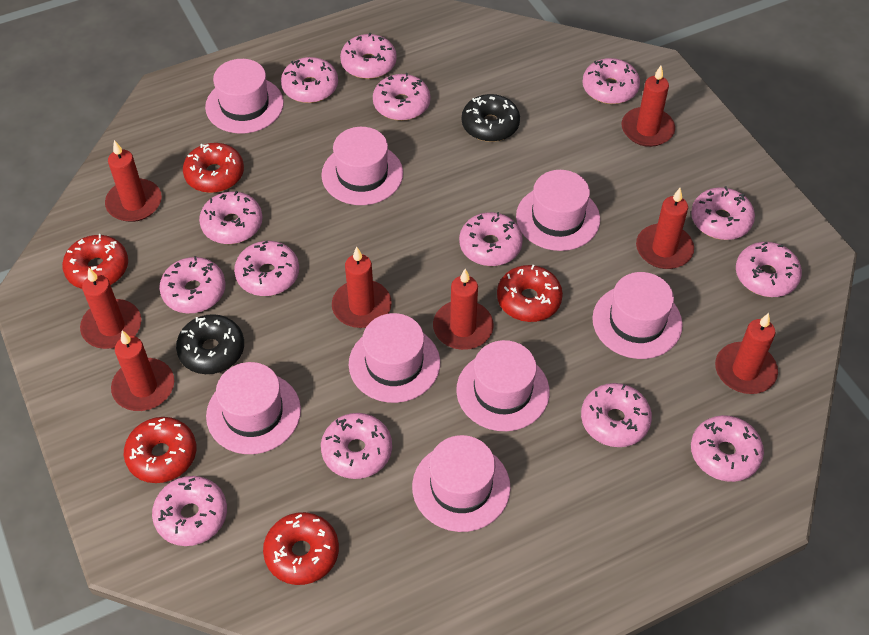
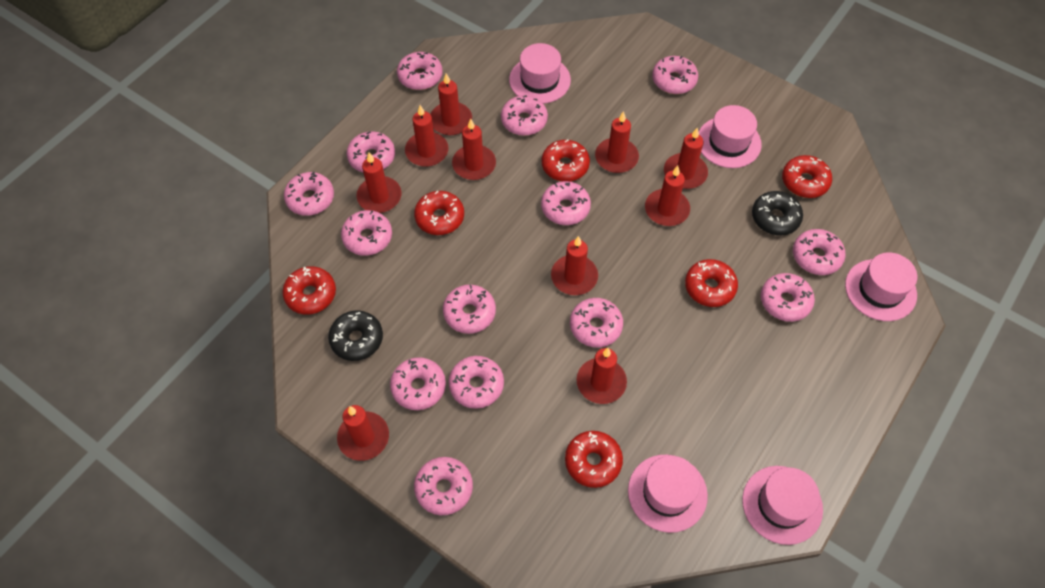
pink hat: 8 -> 5
red candle: 8 -> 10
red donut: 5 -> 6

